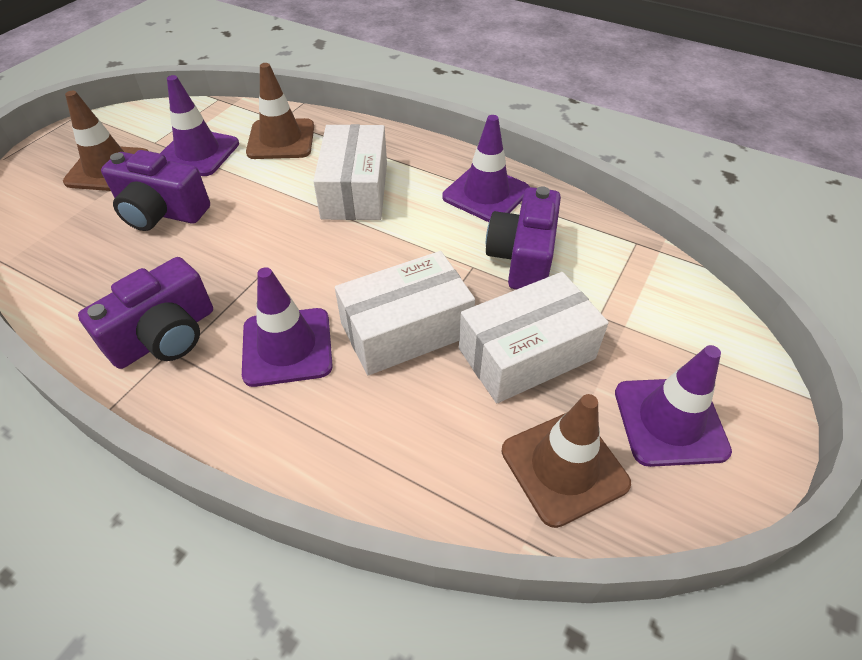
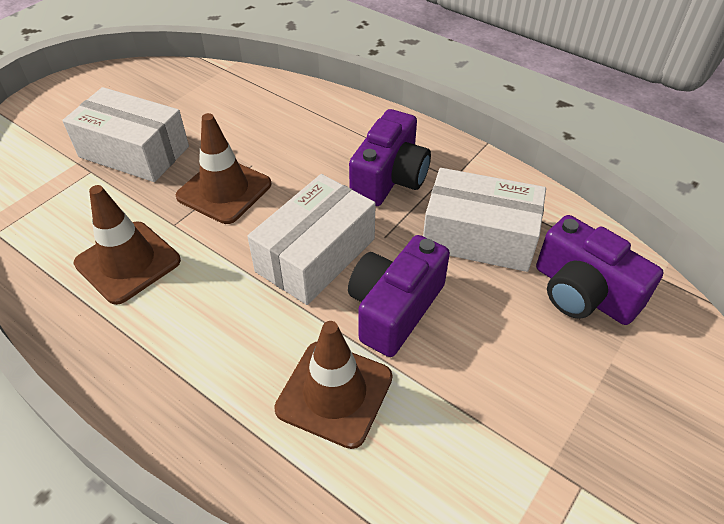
purple traffic cone: 4 -> 0

